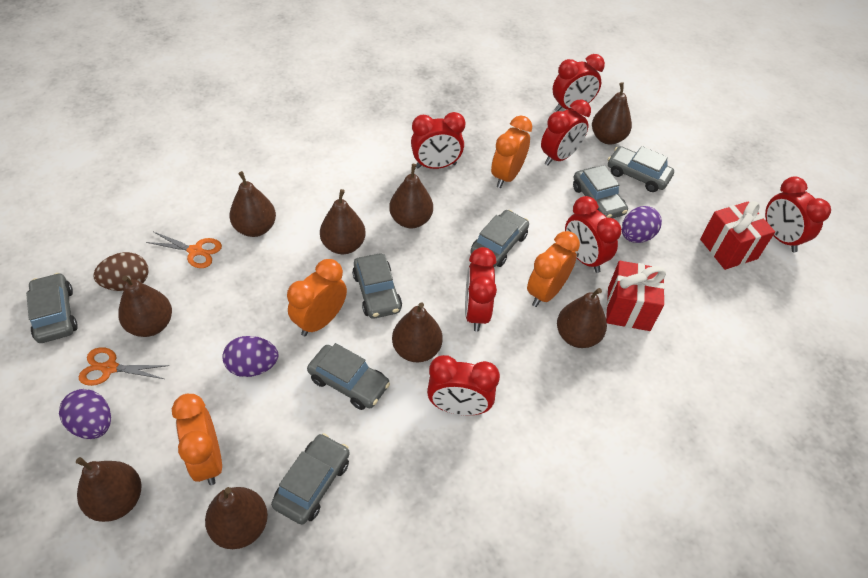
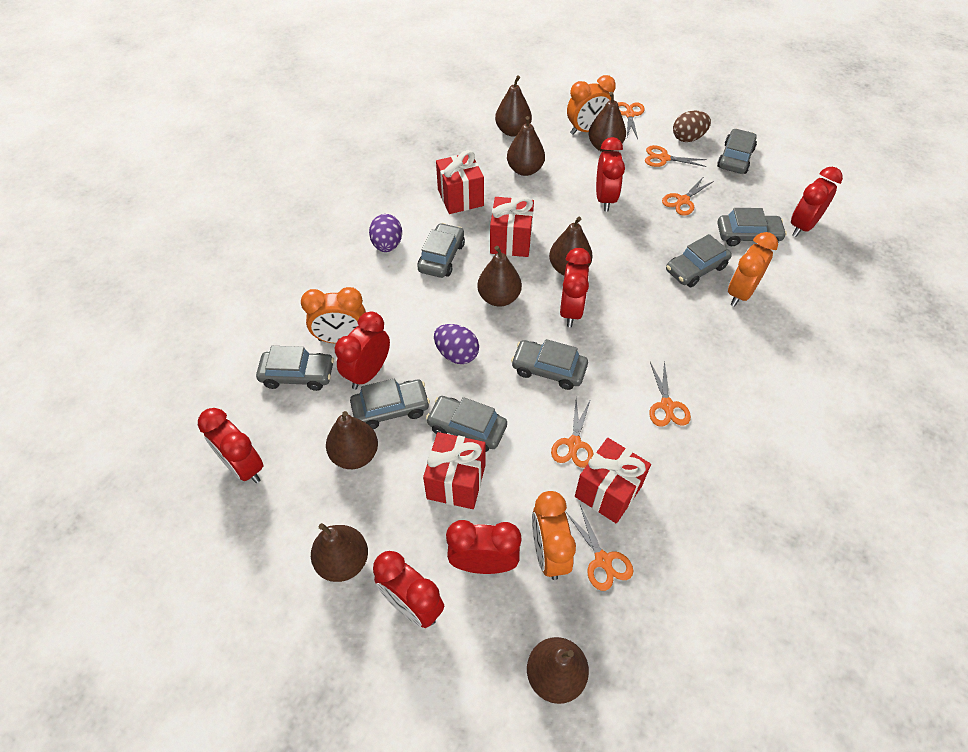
brown pear: 9 -> 8
grey car: 7 -> 8
orange scissors: 2 -> 6
purple egg: 3 -> 2
red gift: 2 -> 4

